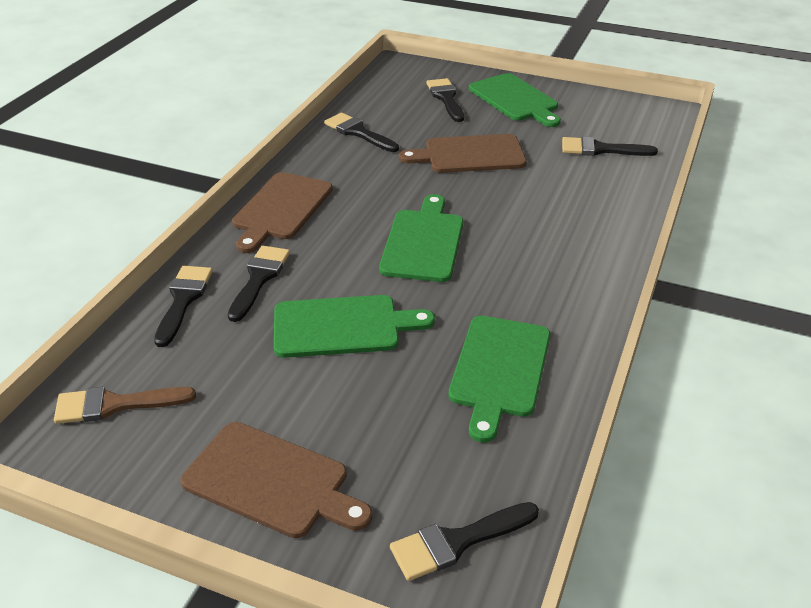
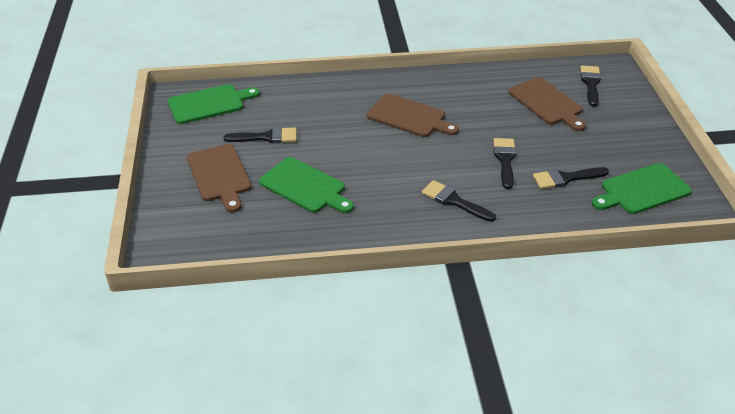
black brush: 6 -> 5
brown brush: 1 -> 0
green cutting board: 4 -> 3

